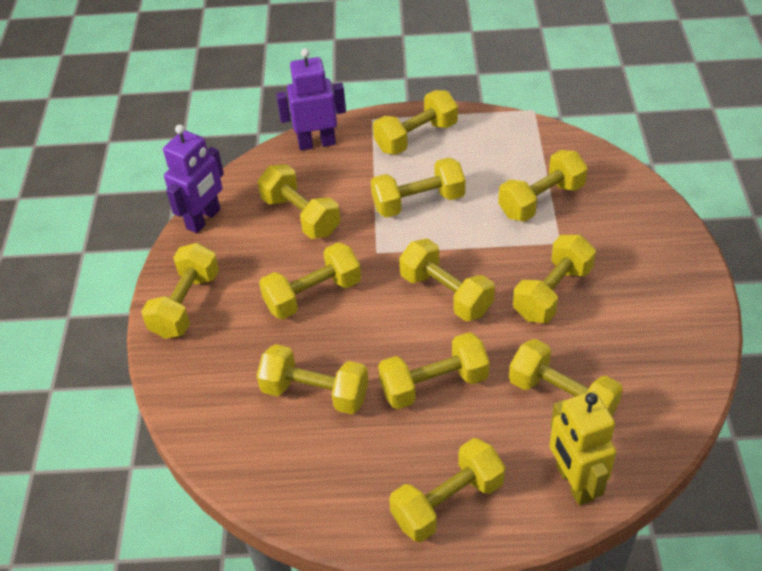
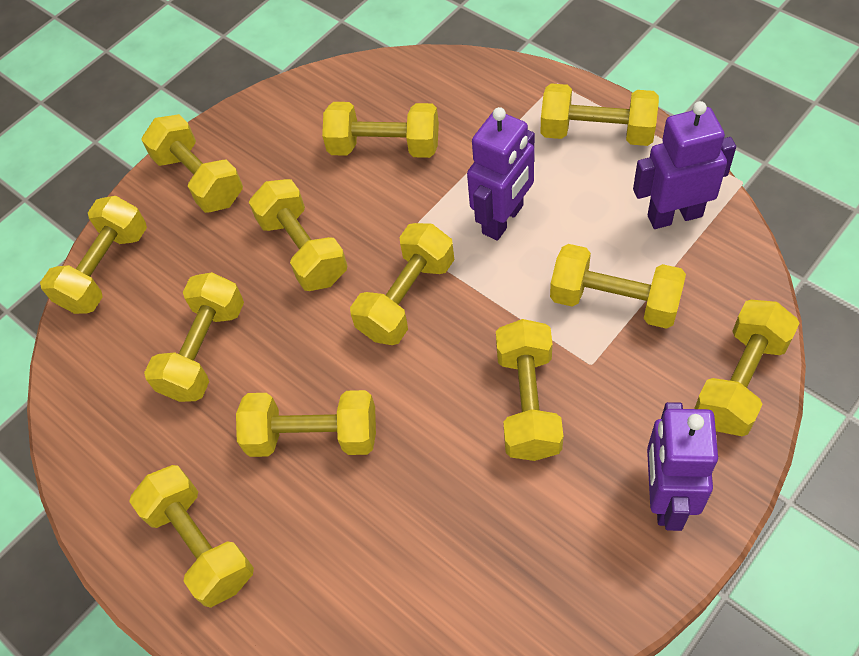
purple robot: 2 -> 3
yellow robot: 1 -> 0

